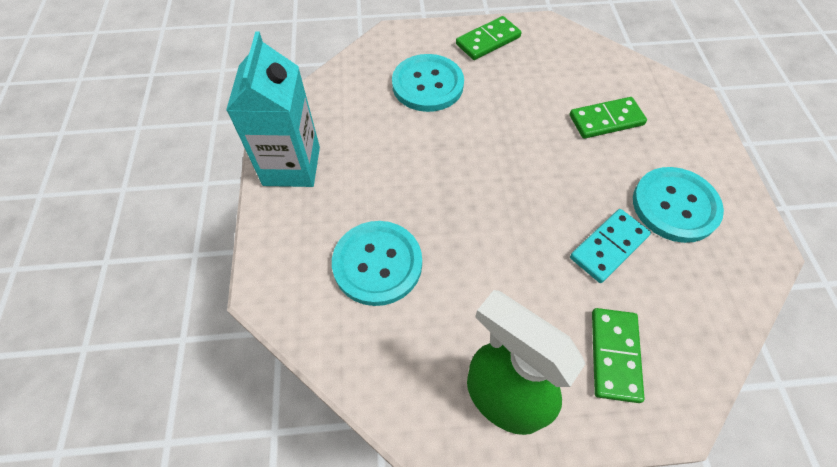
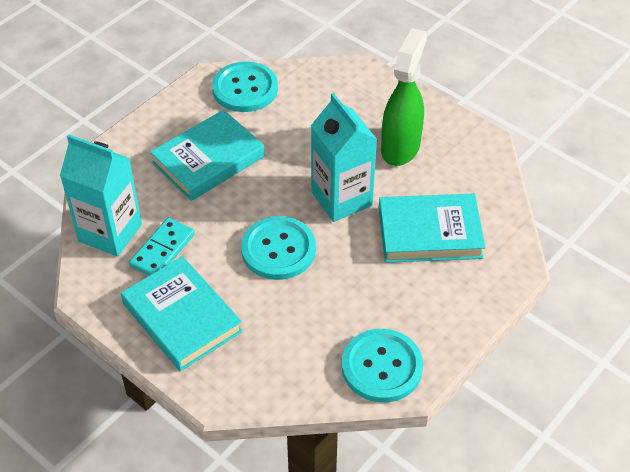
green domino: 3 -> 0
turquoise book: 0 -> 3
turquoise carton: 1 -> 2

